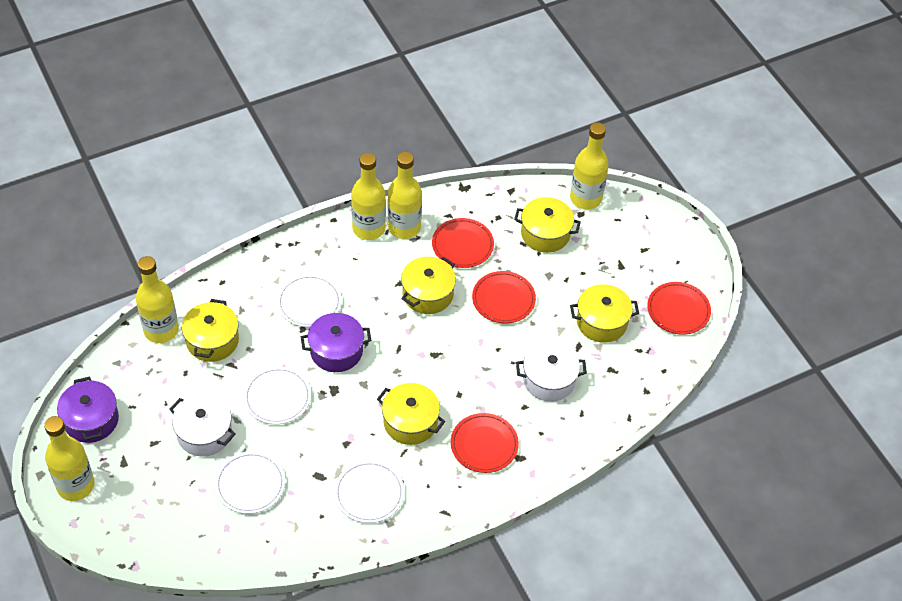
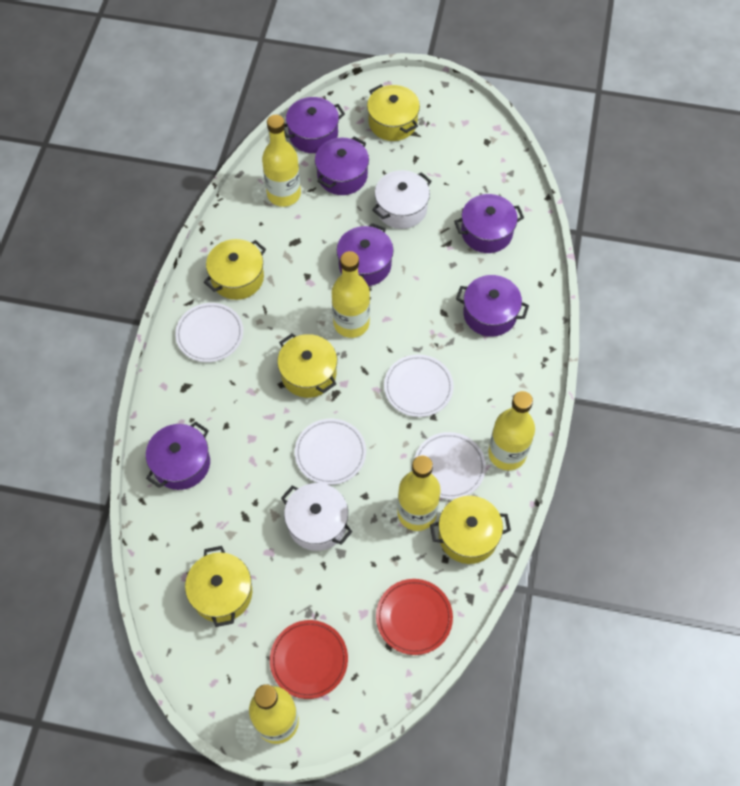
purple pot: 2 -> 6
red plate: 4 -> 2

